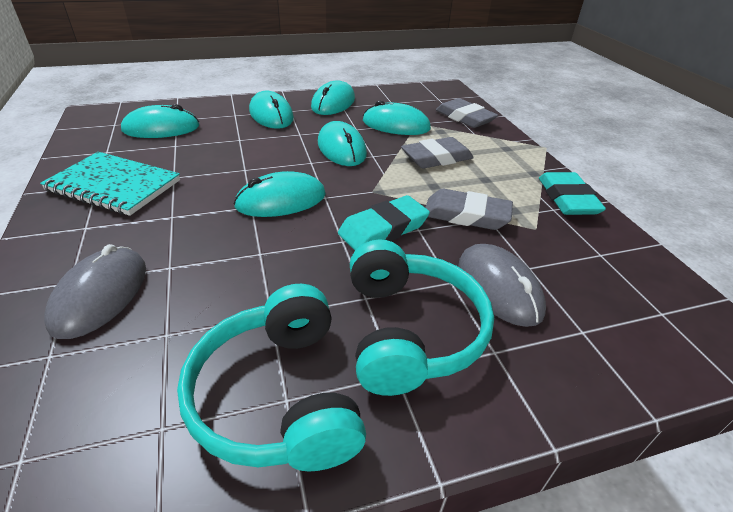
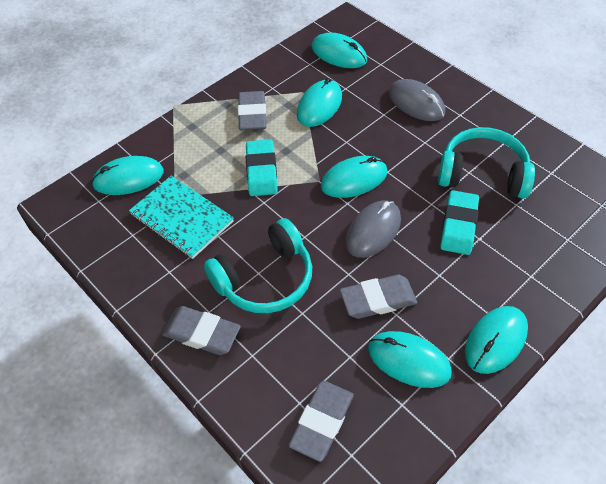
grey eraser: 3 -> 4

